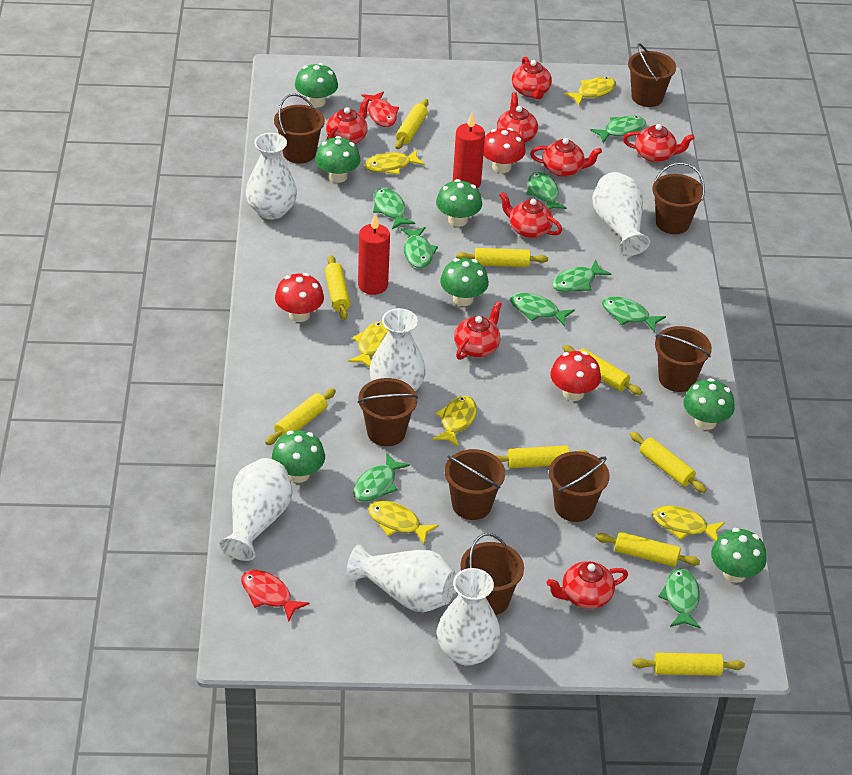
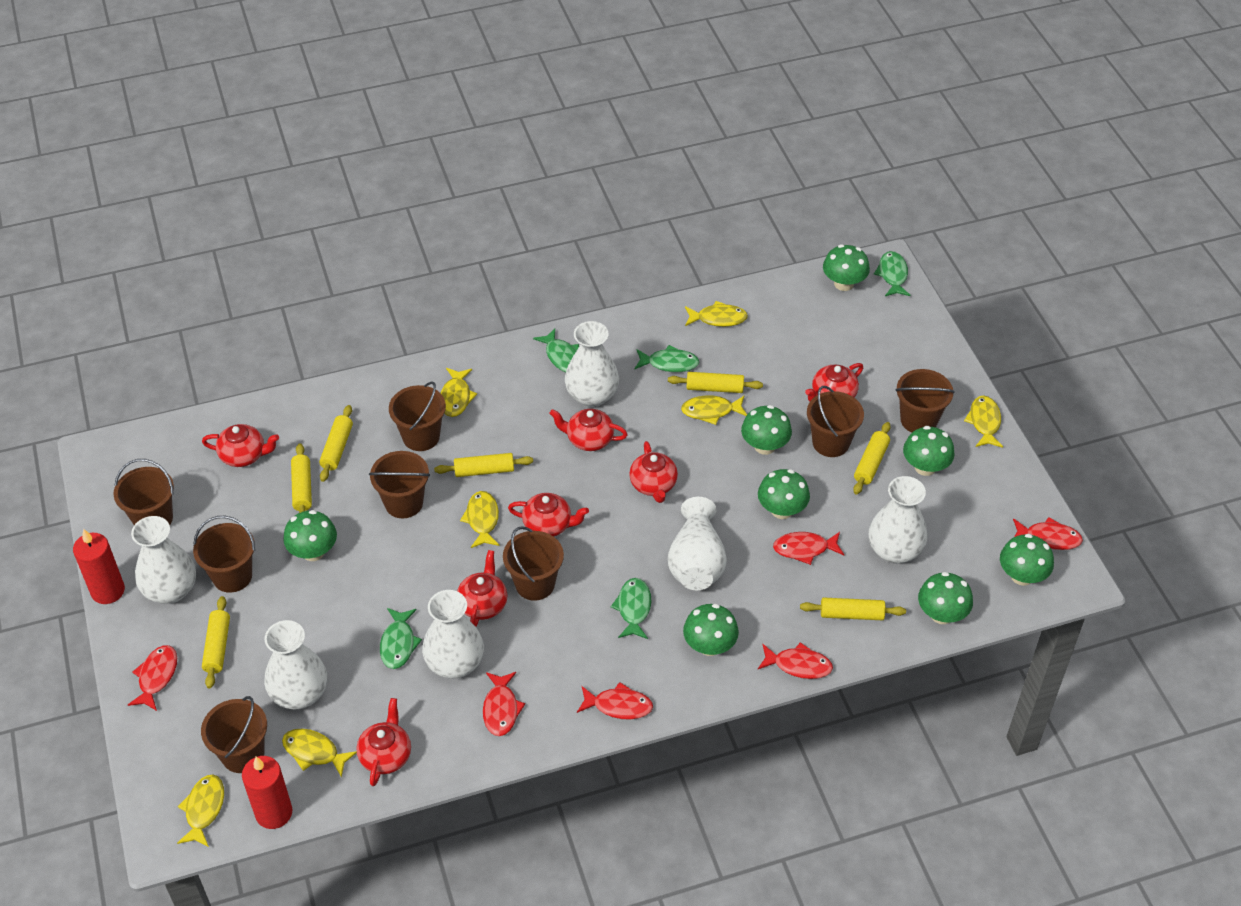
green fish: 9 -> 5
green mushroom: 7 -> 8
red fish: 2 -> 6
red mushroom: 3 -> 0
red teapot: 8 -> 7
yellow fish: 6 -> 7
yellow rolling pin: 9 -> 7

